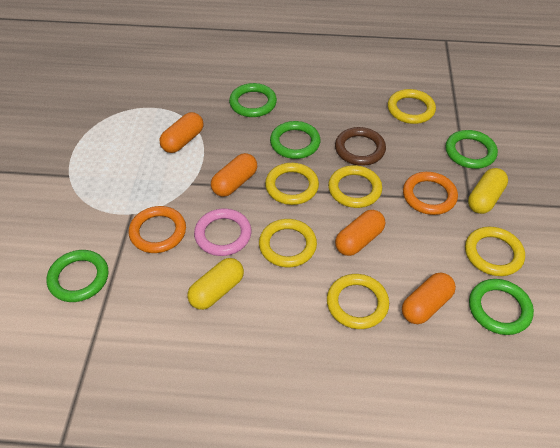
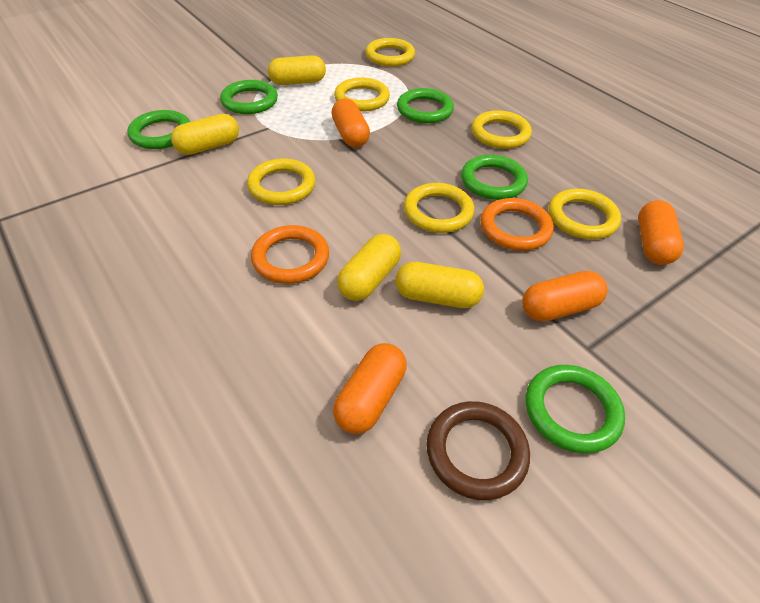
pink ring: 1 -> 0
yellow capsule: 2 -> 4

